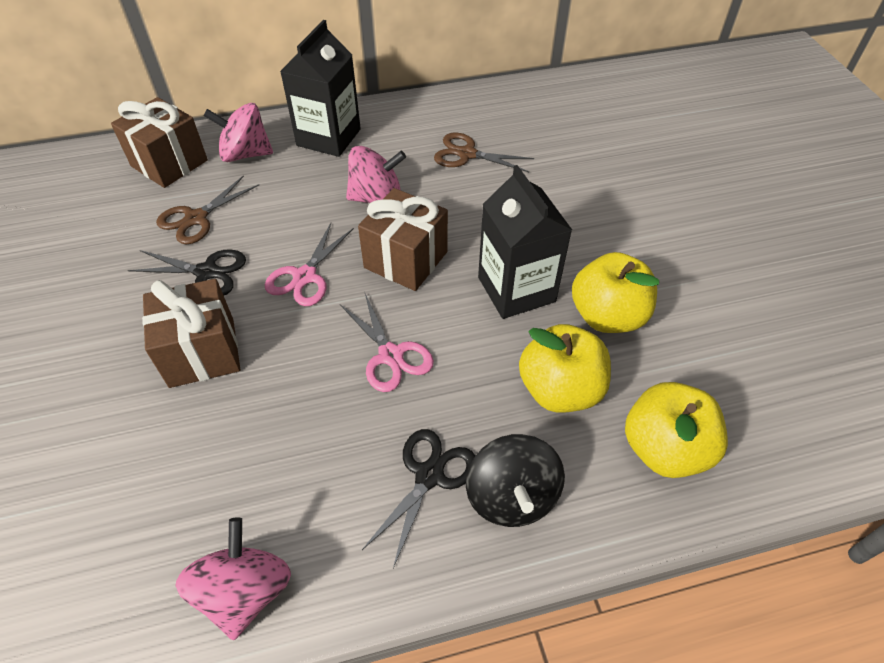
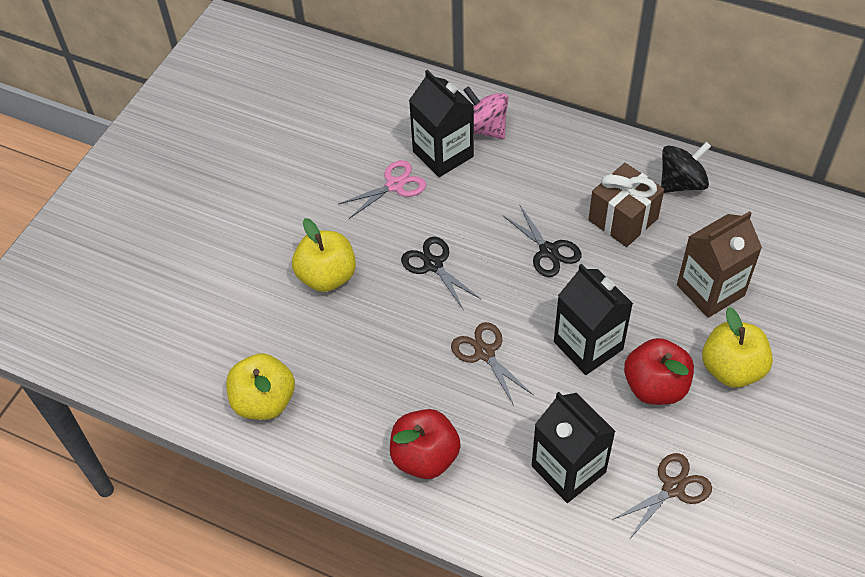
black carton: 2 -> 3
brown carton: 0 -> 1
brown gift: 3 -> 1
pink scissors: 2 -> 1
pink spinning top: 3 -> 1
red apple: 0 -> 2

